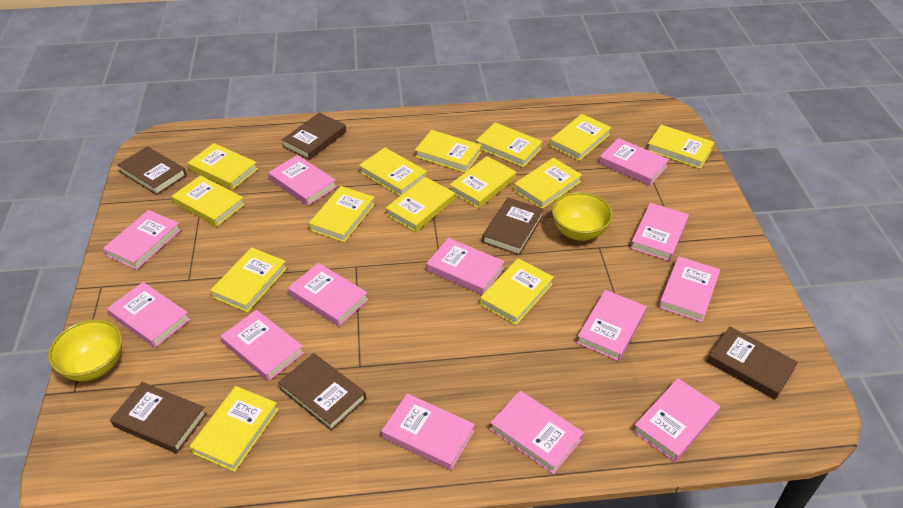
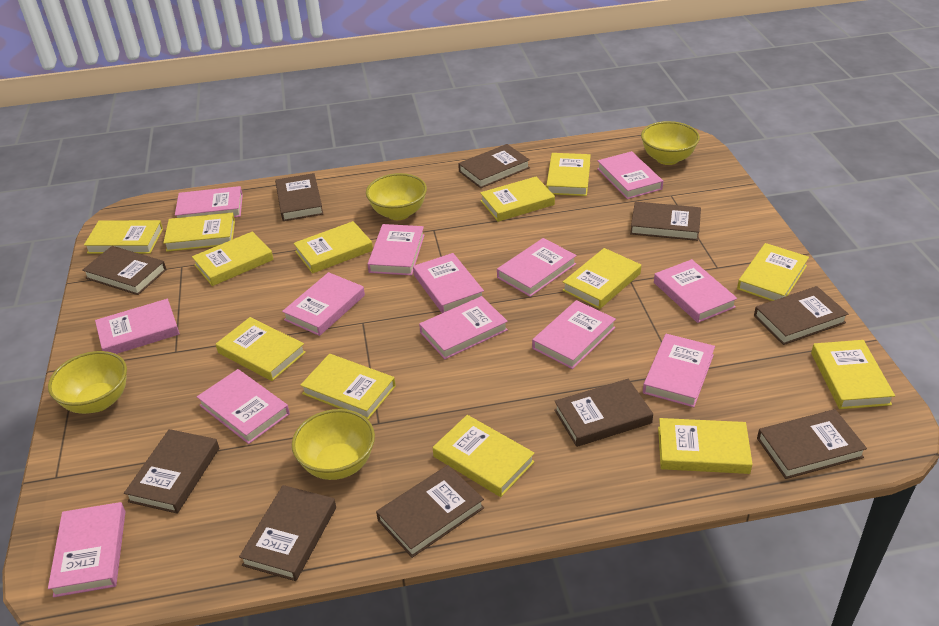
brown book: 6 -> 10
yellow book: 14 -> 13
yellow bowl: 2 -> 4

